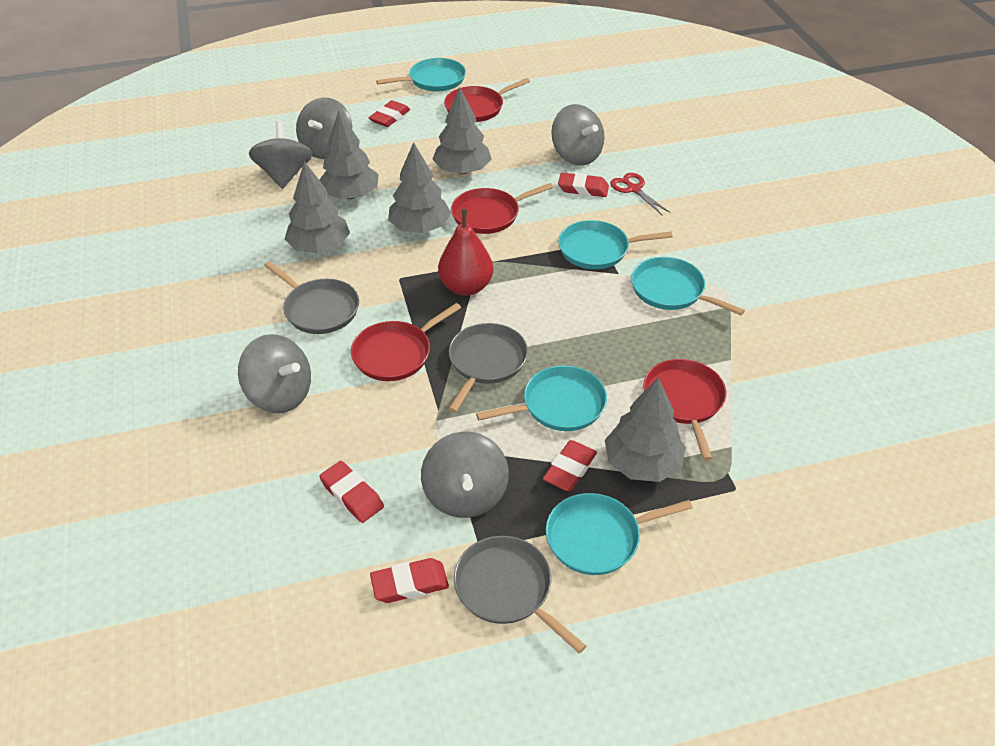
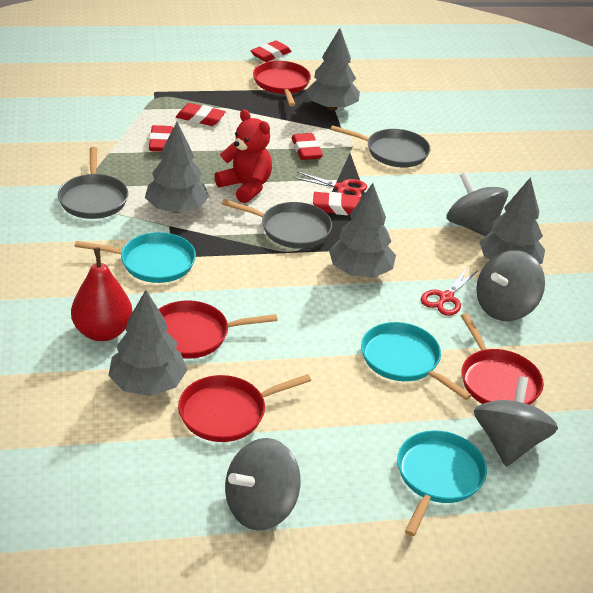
grey spinning top: 5 -> 4
red scissors: 1 -> 2
red teddy bear: 0 -> 1
turquoise pan: 5 -> 3

